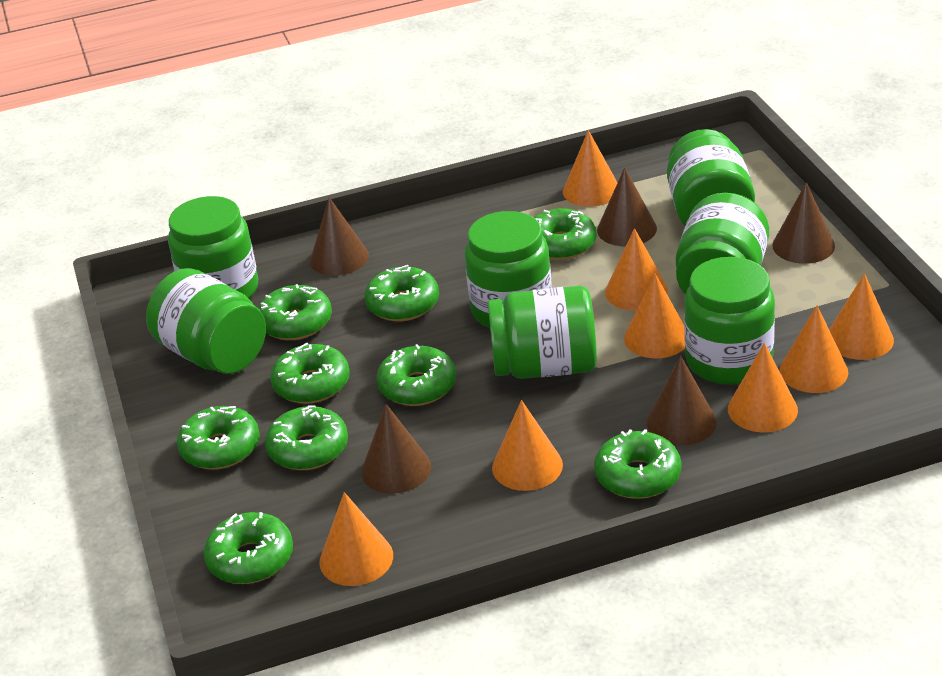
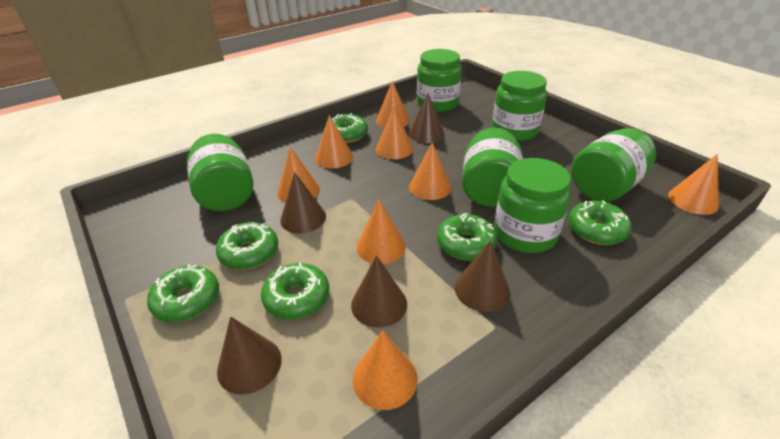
green donut: 9 -> 6
green jar: 7 -> 6

